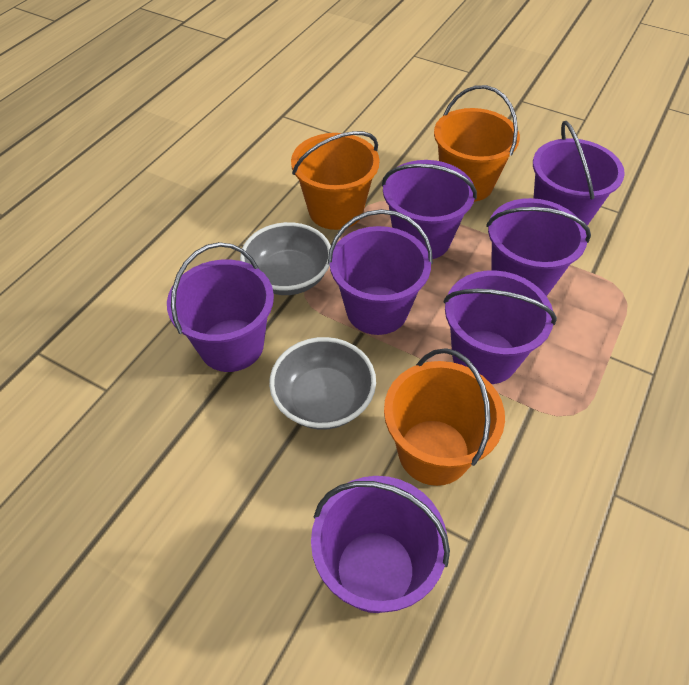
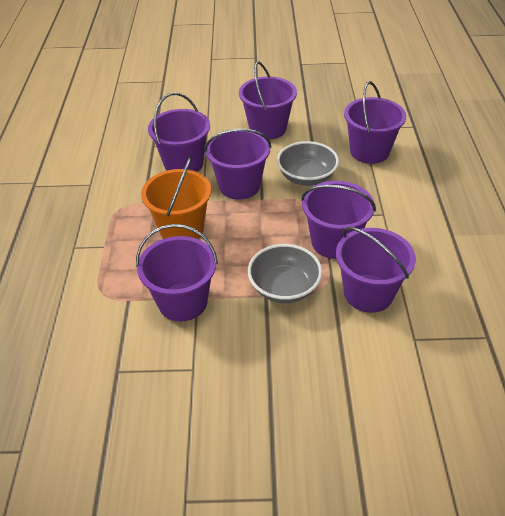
orange bucket: 3 -> 1

